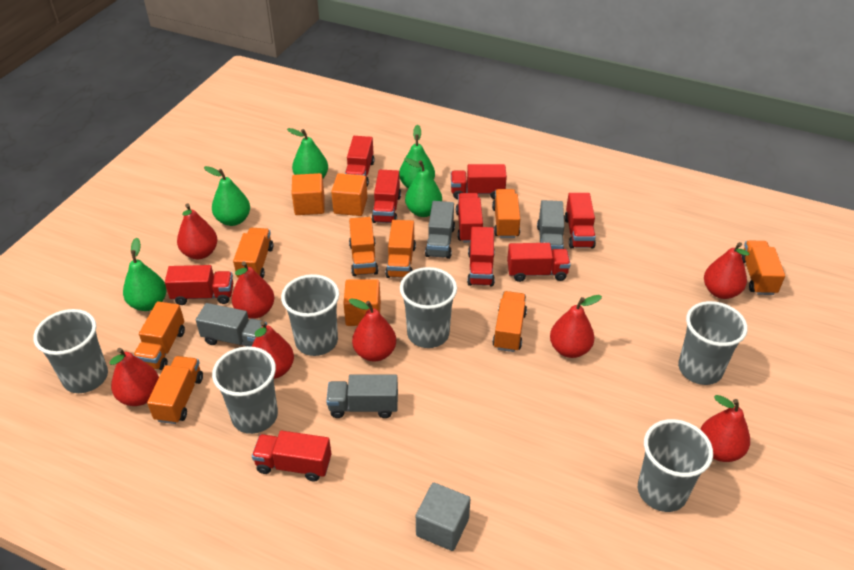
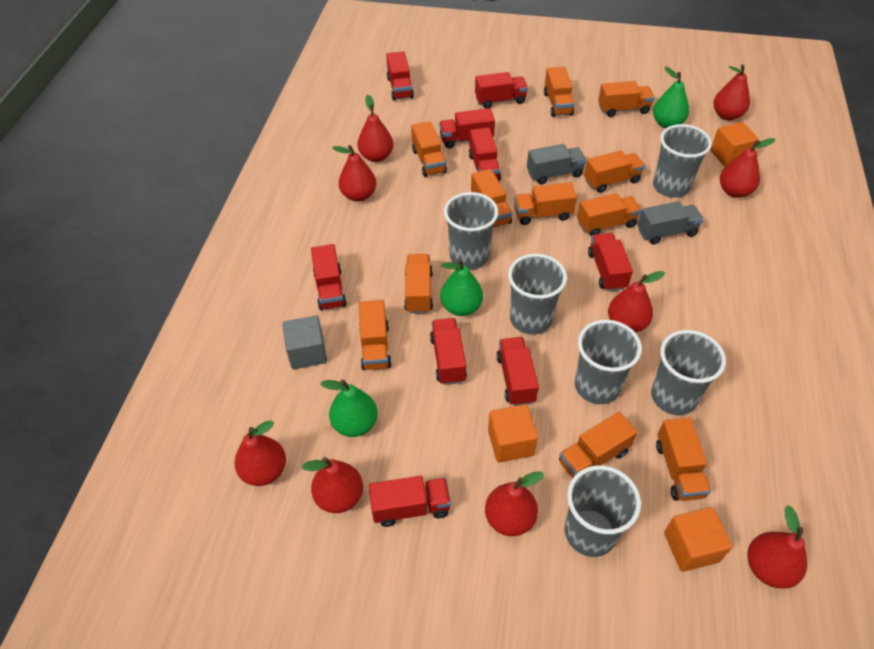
green pear: 5 -> 3
grey truck: 4 -> 2
orange truck: 8 -> 11
red pear: 8 -> 9

